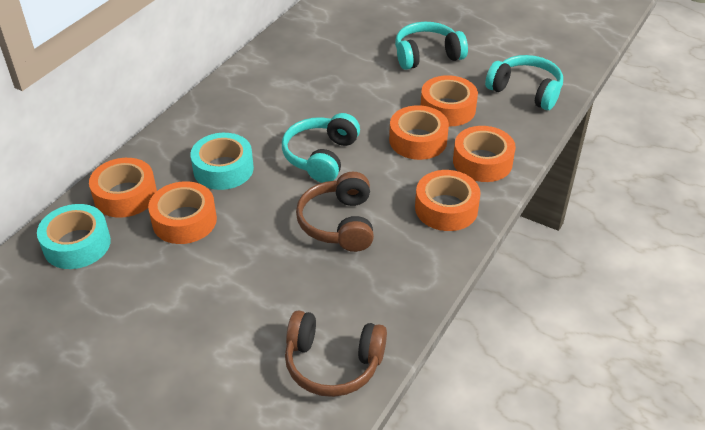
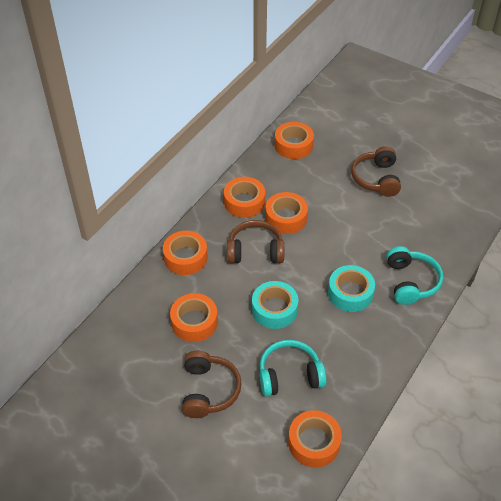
brown headphones: 2 -> 3
turquoise headphones: 3 -> 2

